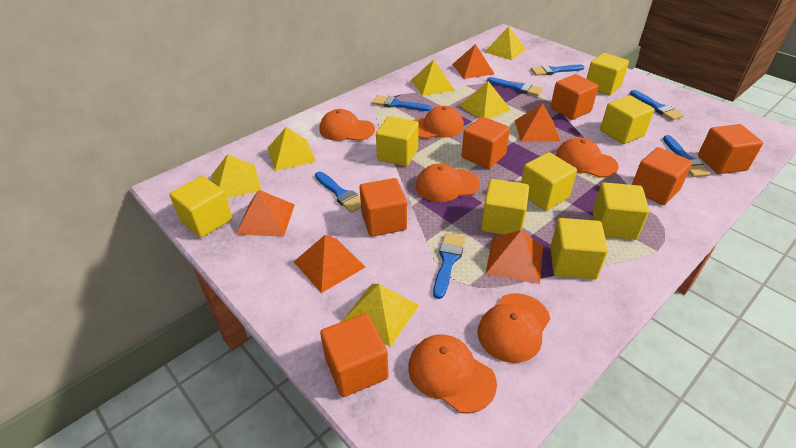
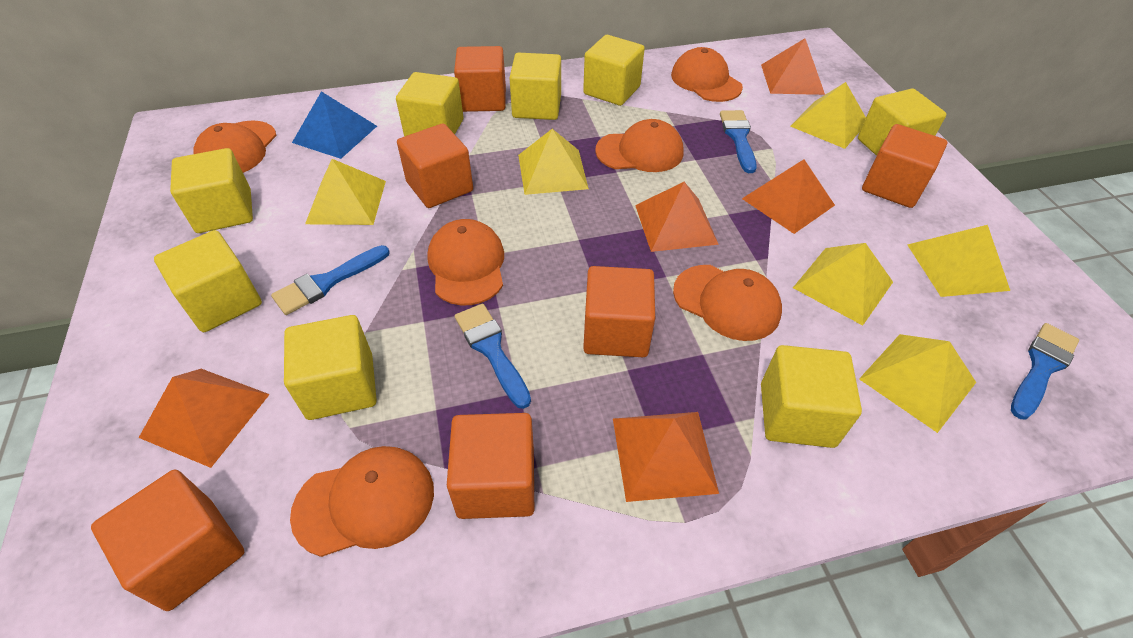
blue brush: 7 -> 4
blue pyramid: 0 -> 1

